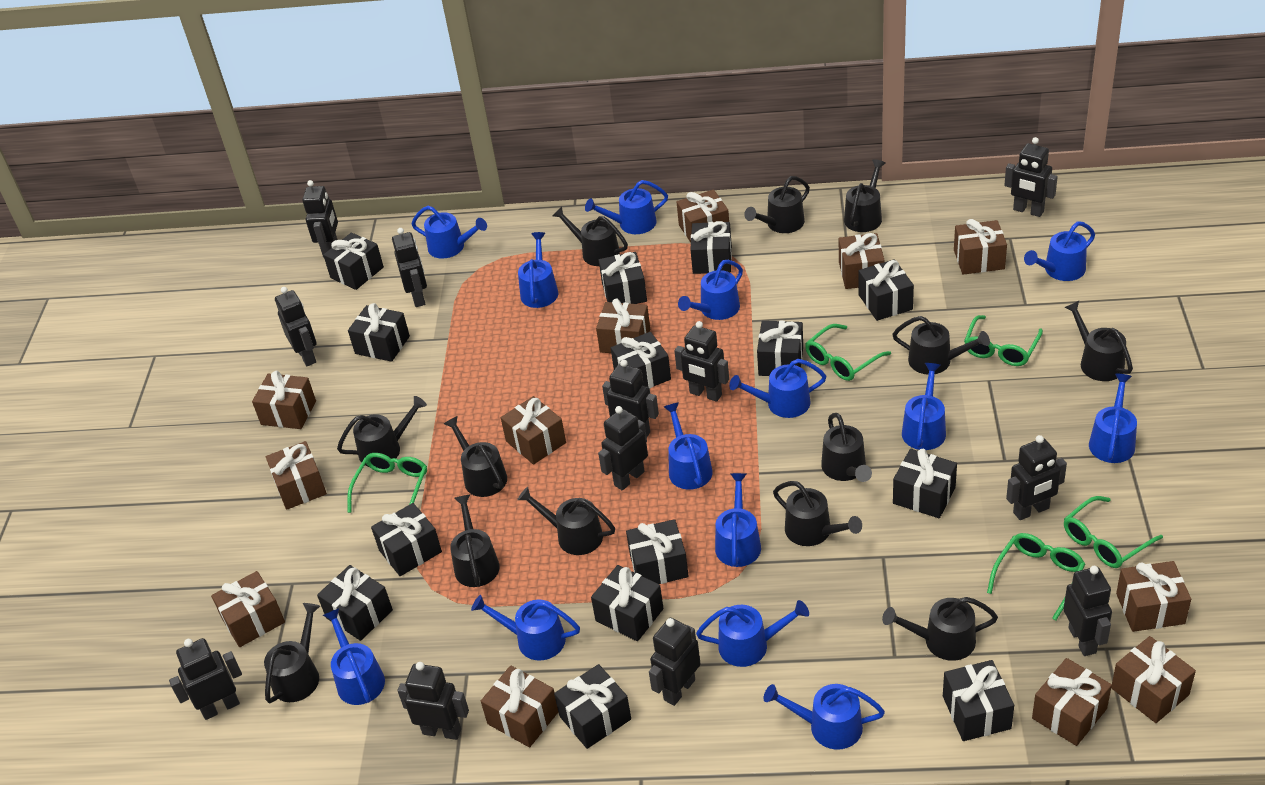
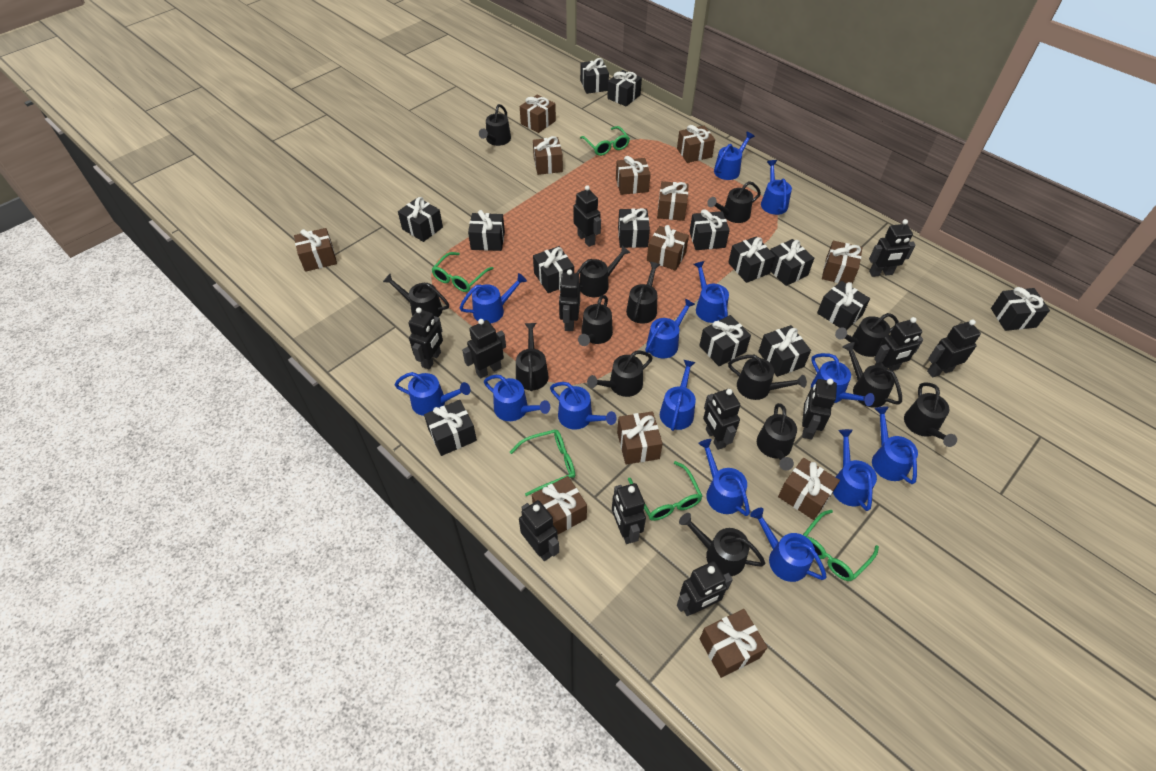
black watering can: 13 -> 14

